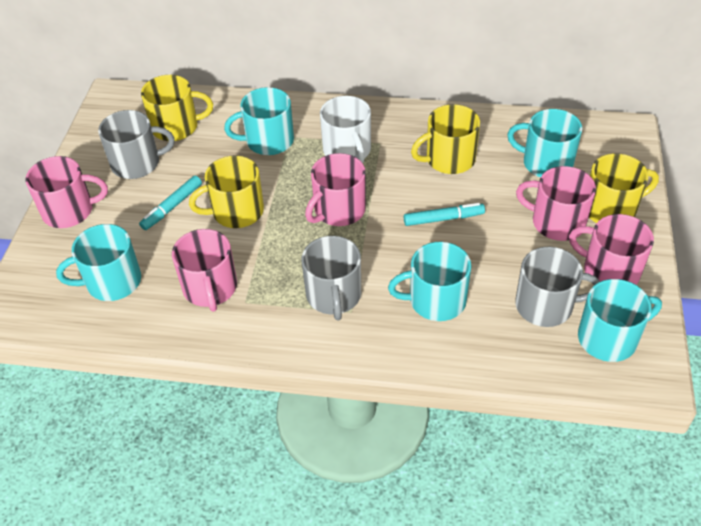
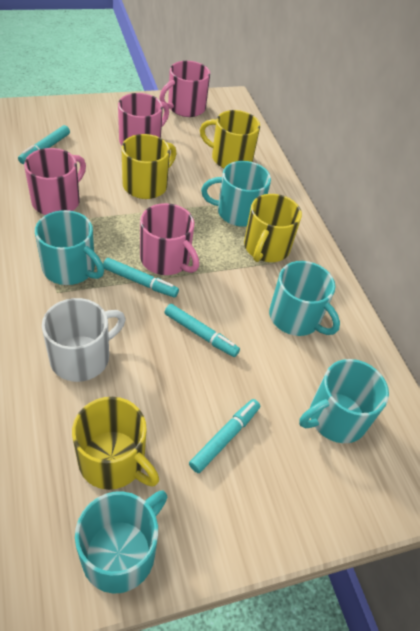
grey mug: 3 -> 0
pink mug: 5 -> 4
turquoise marker: 2 -> 4

